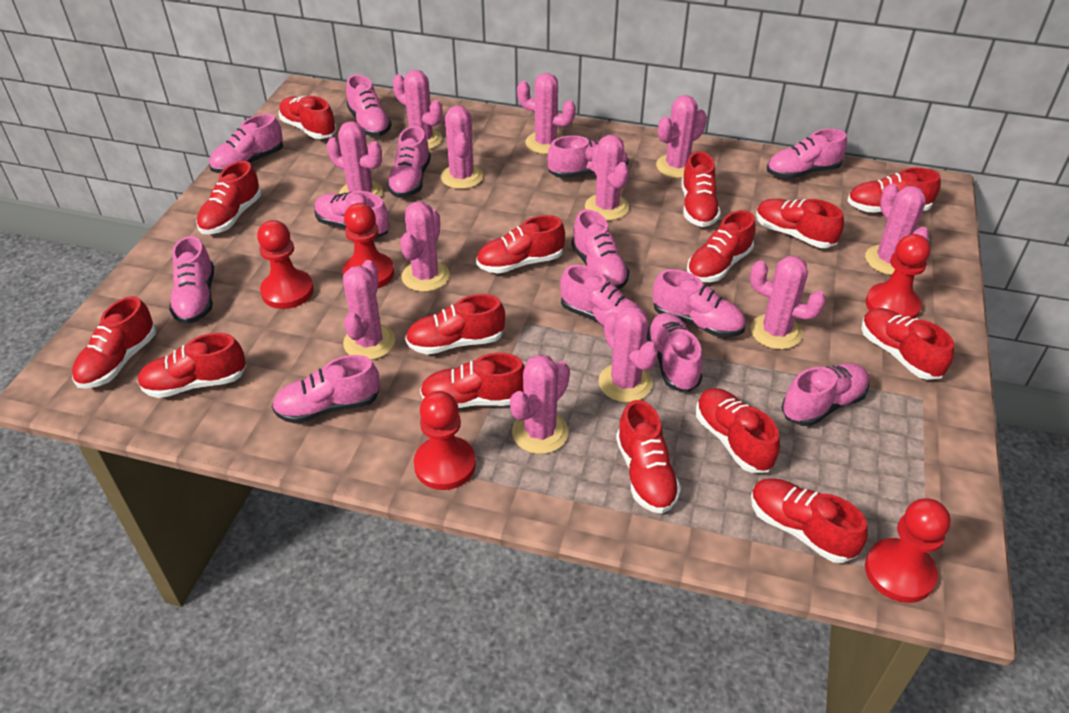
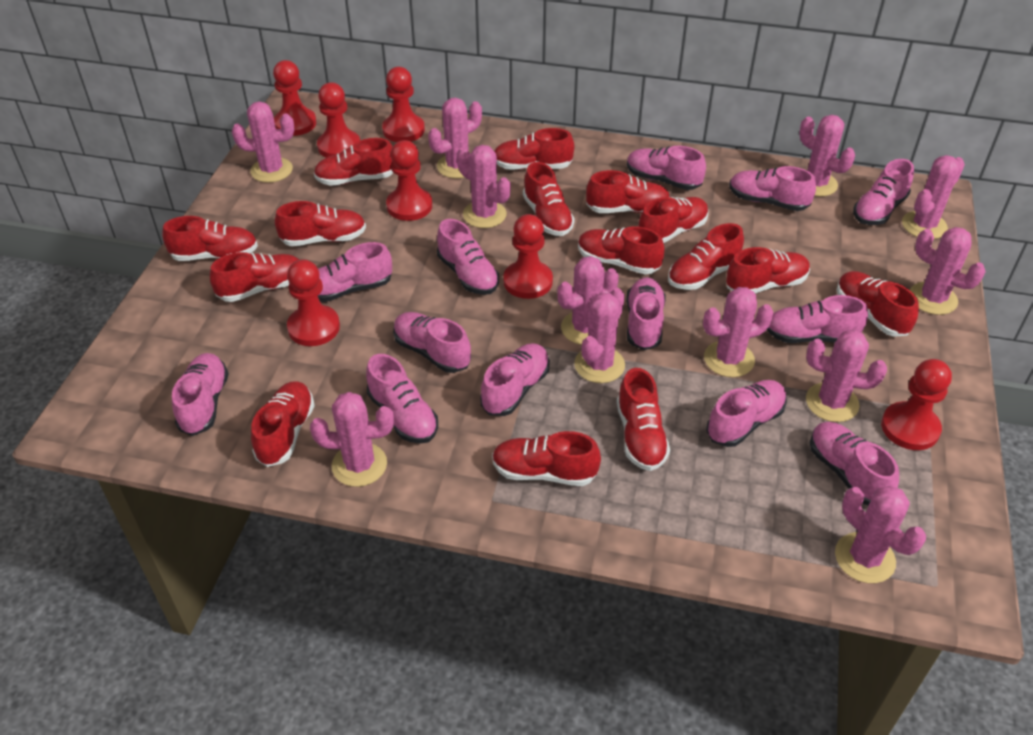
red pawn: 5 -> 7

